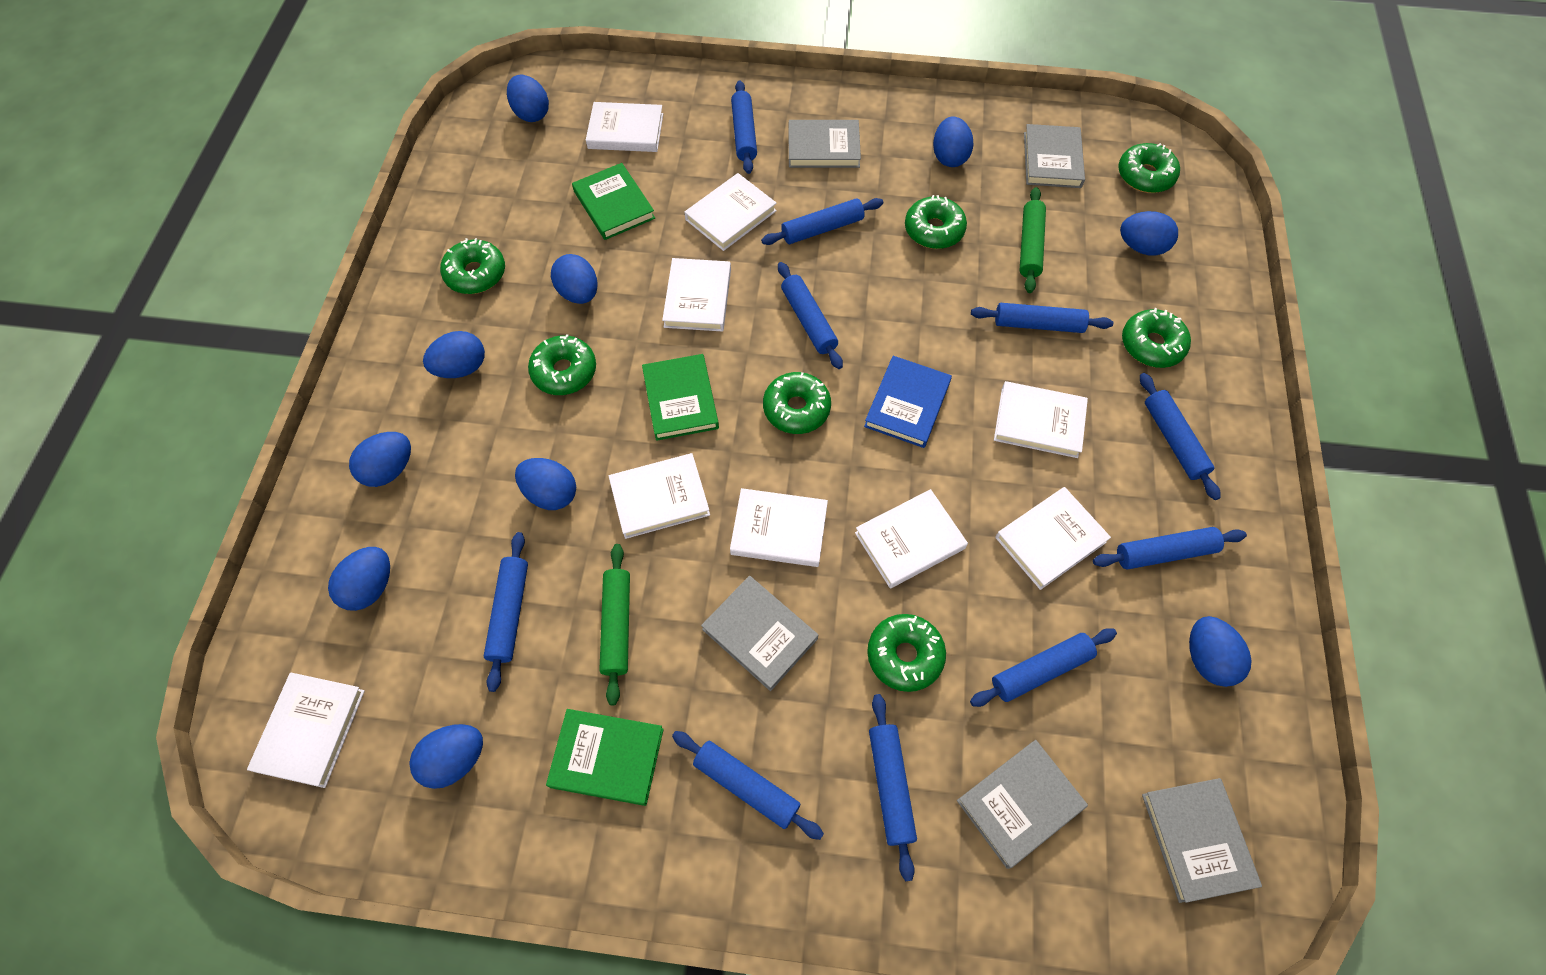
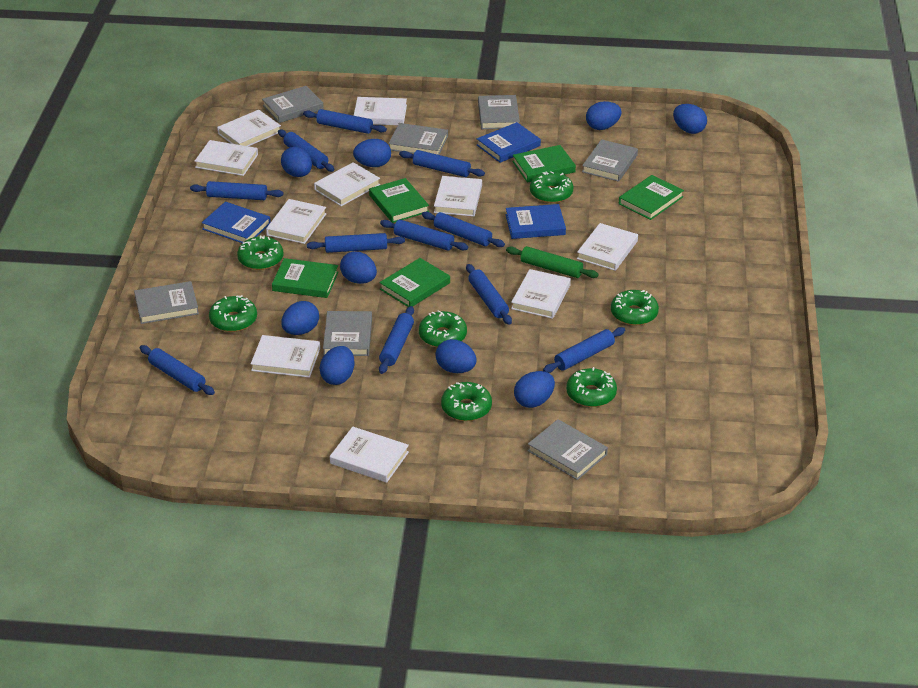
blue book: 1 -> 3
blue egg: 10 -> 9
blue rolling pin: 10 -> 11
green book: 3 -> 5
green rolling pin: 2 -> 1
grey book: 5 -> 7
white book: 9 -> 10

